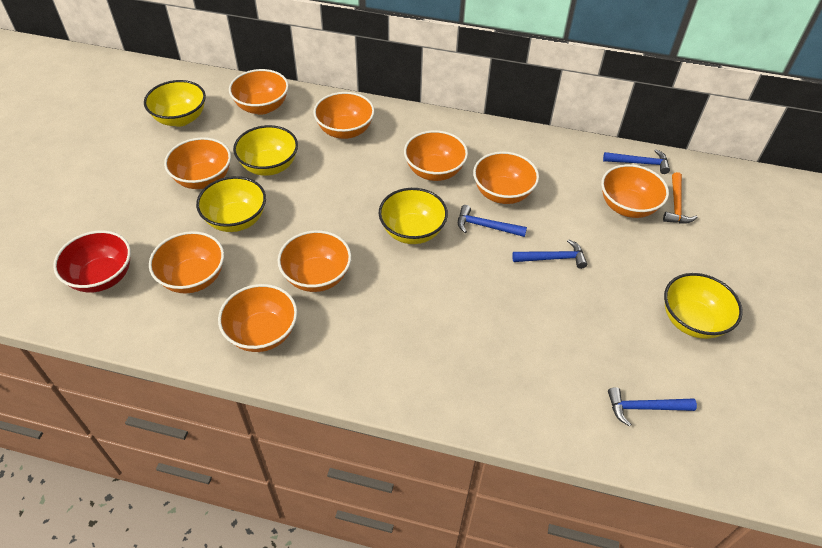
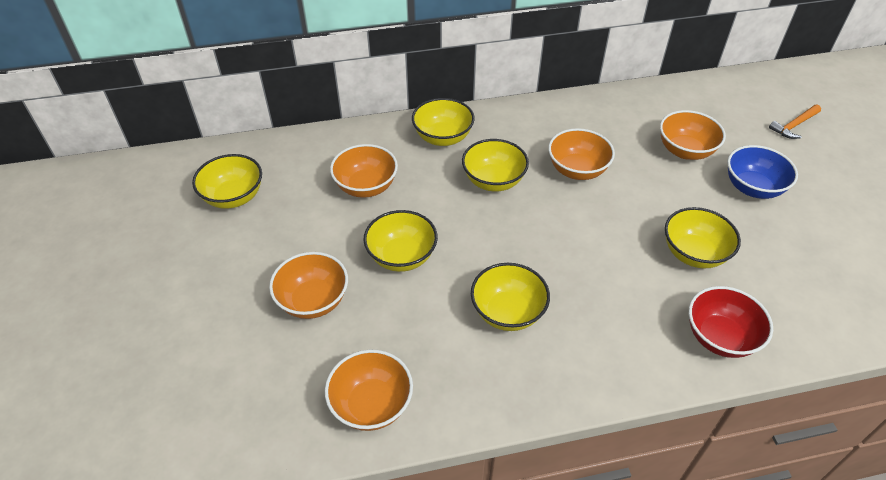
blue bowl: 0 -> 1
blue hammer: 4 -> 0
orange bowl: 9 -> 5
yellow bowl: 5 -> 6

